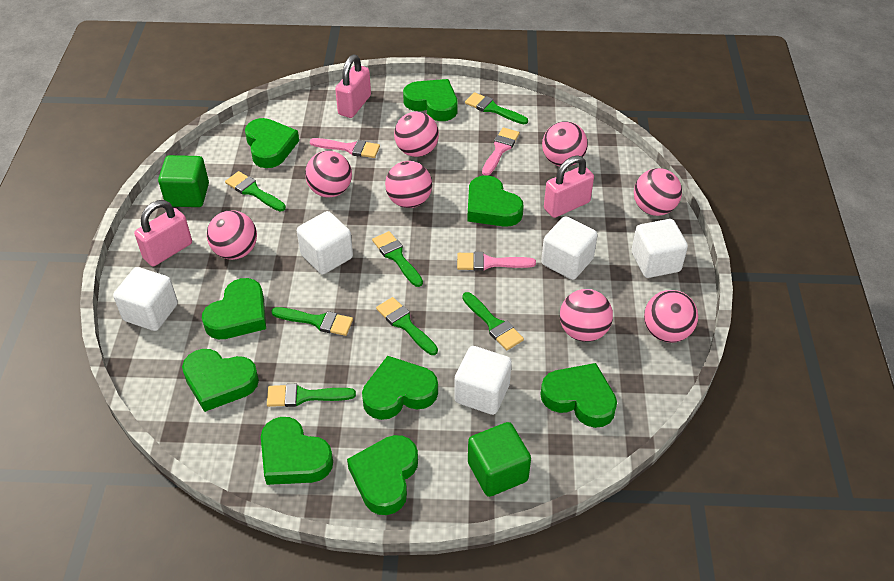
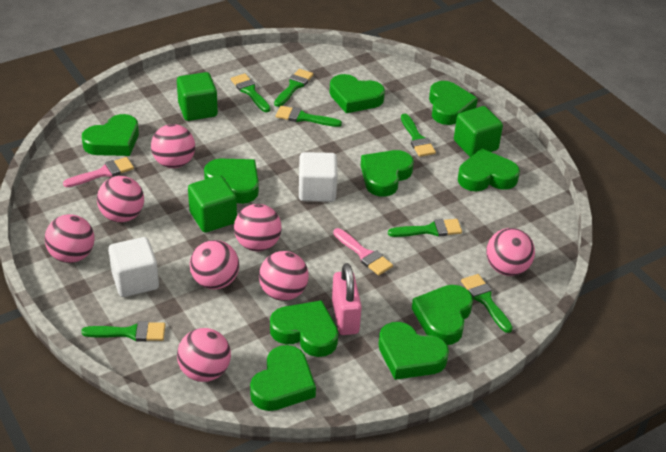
green cube: 2 -> 3
green heart: 9 -> 10
pink brush: 3 -> 2
pink padlock: 3 -> 1
white cube: 5 -> 2

